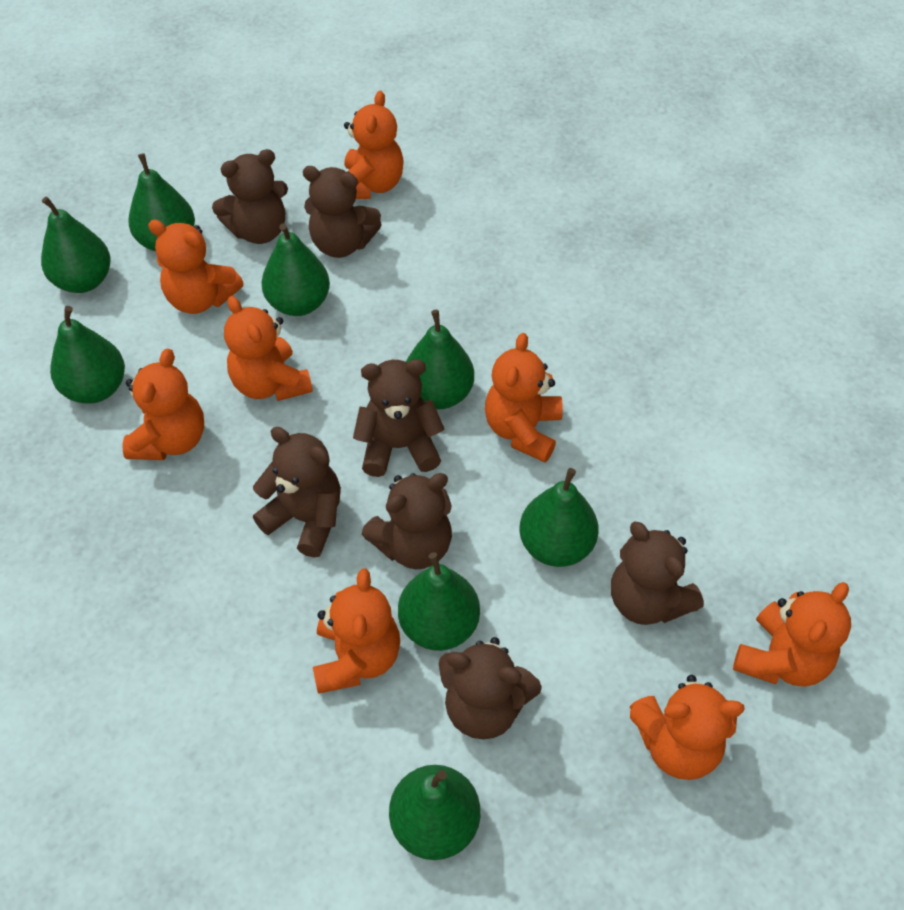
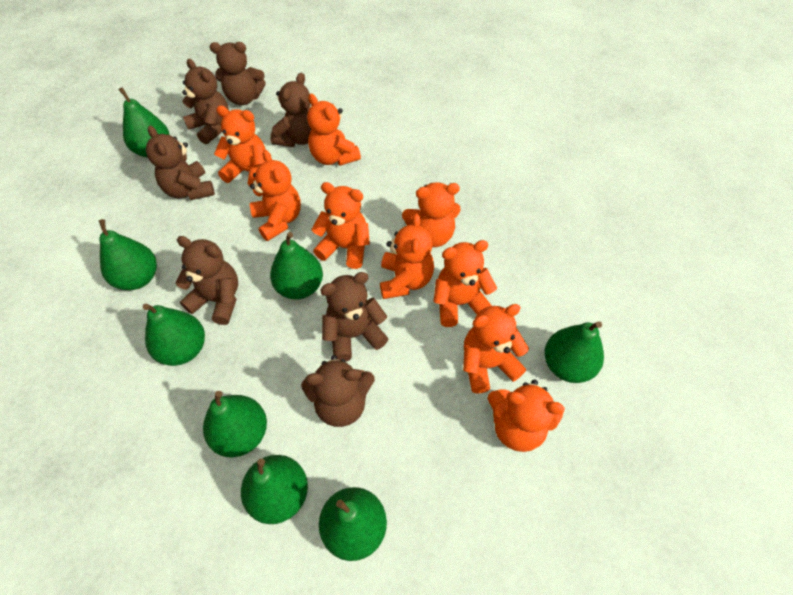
orange teddy bear: 8 -> 9

